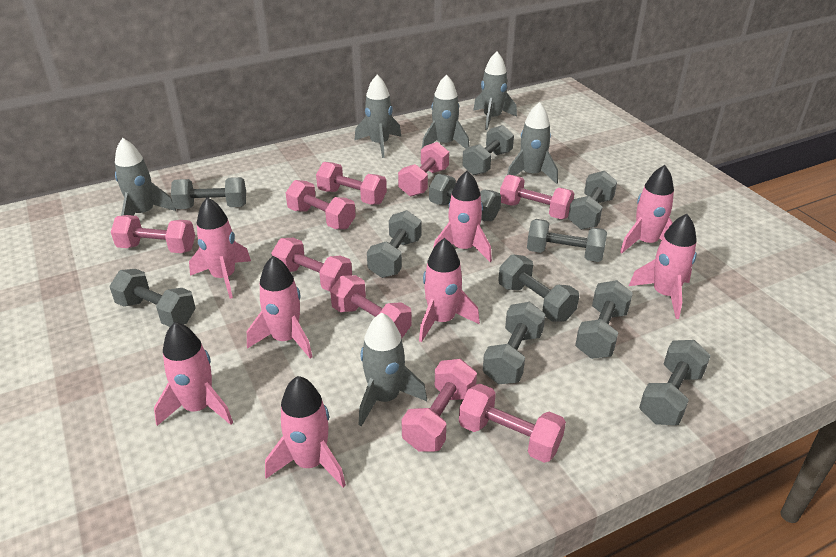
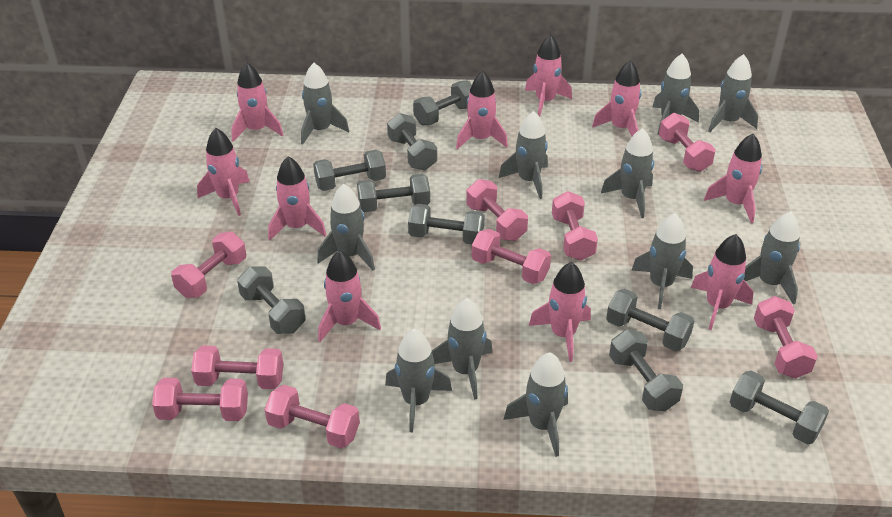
grey dumbbell: 11 -> 9
grey rocket: 6 -> 11
pink rocket: 8 -> 10

